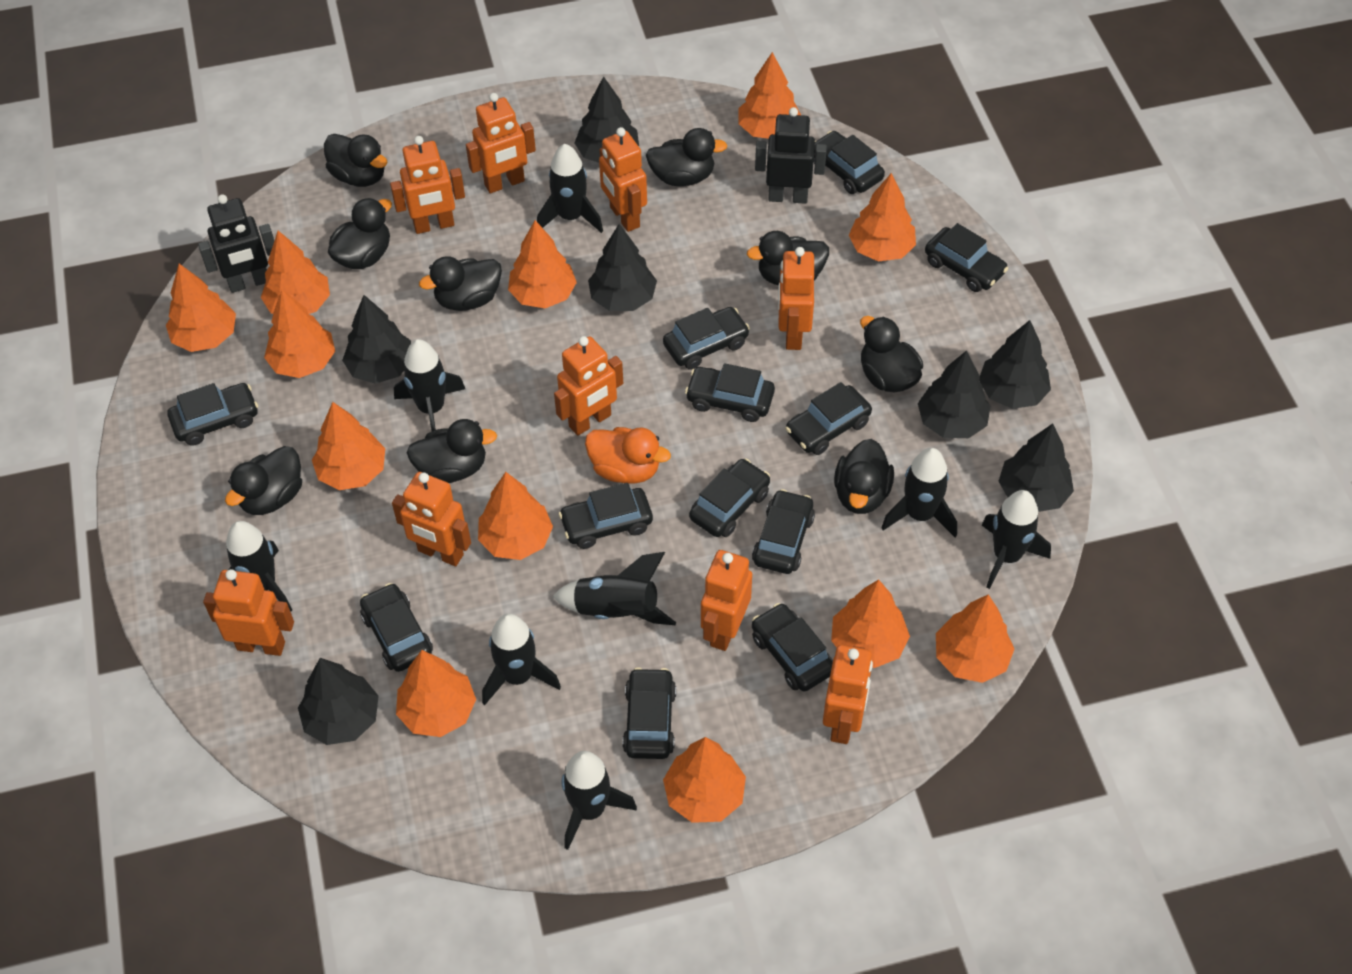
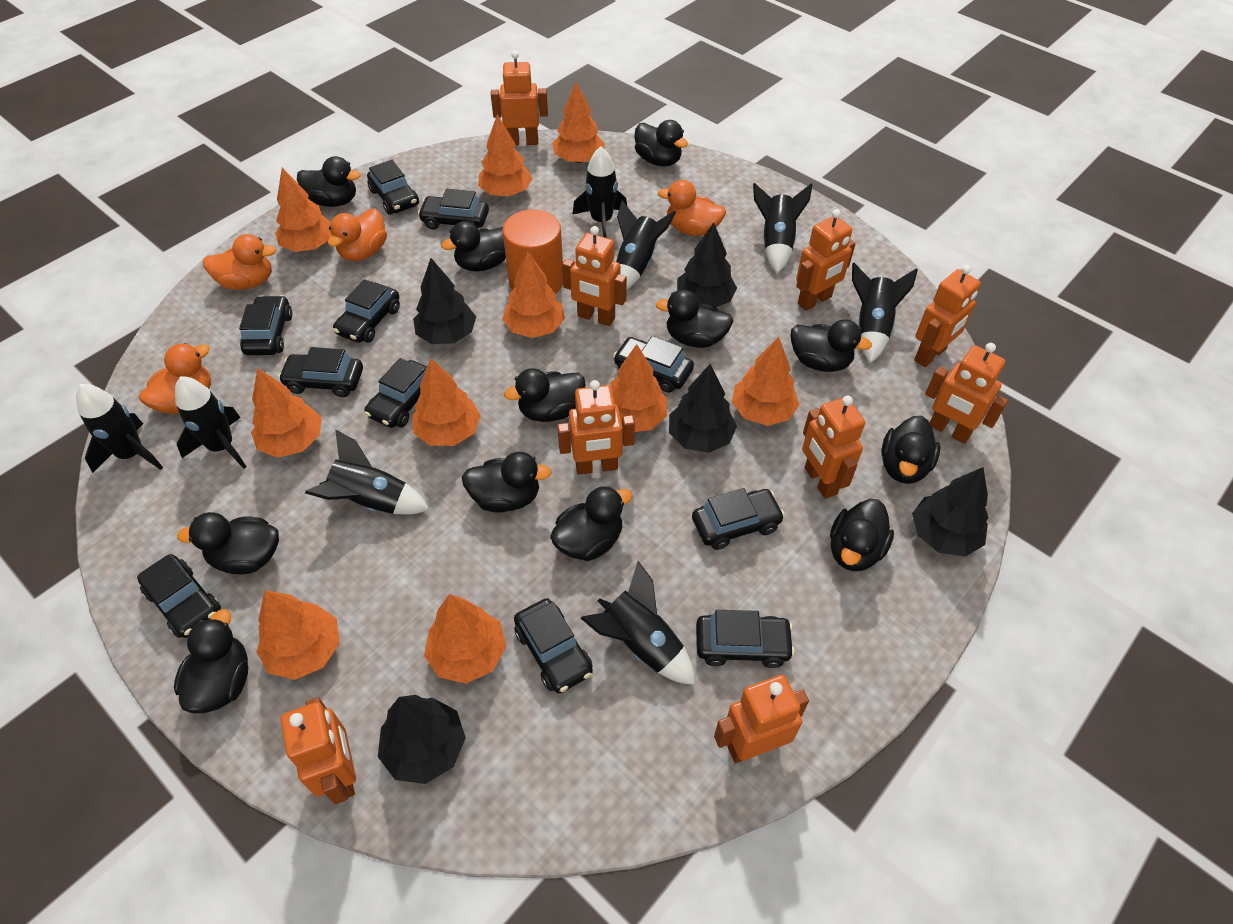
black car: 12 -> 11
black duck: 9 -> 12
black robot: 2 -> 0
black tree: 7 -> 5
orange cylinder: 0 -> 1
orange duck: 1 -> 4
orange tree: 12 -> 10

